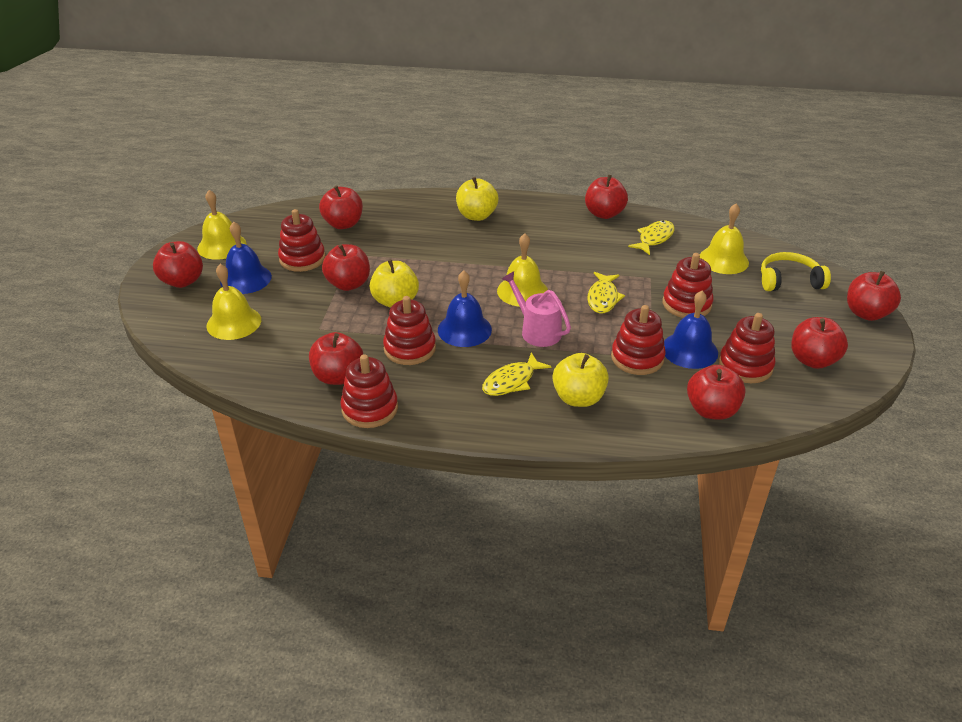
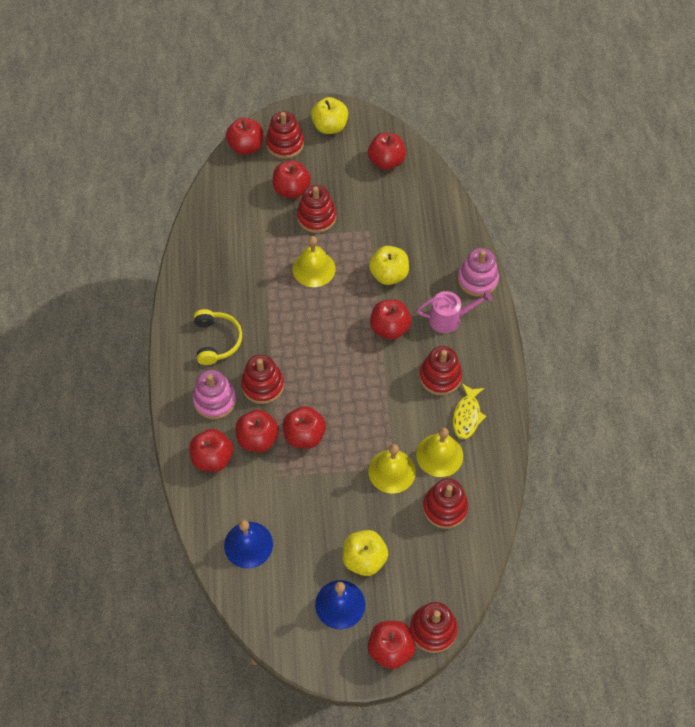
blue bell: 3 -> 2
pink stacking toy: 0 -> 2
yellow bell: 4 -> 3
yellow fish: 3 -> 1

